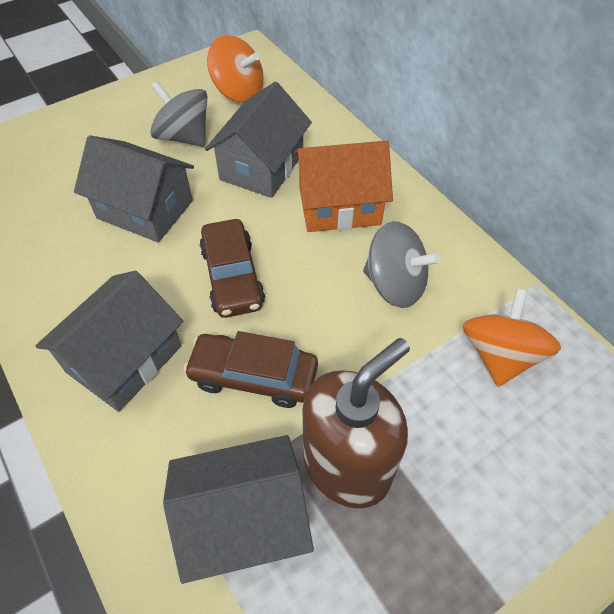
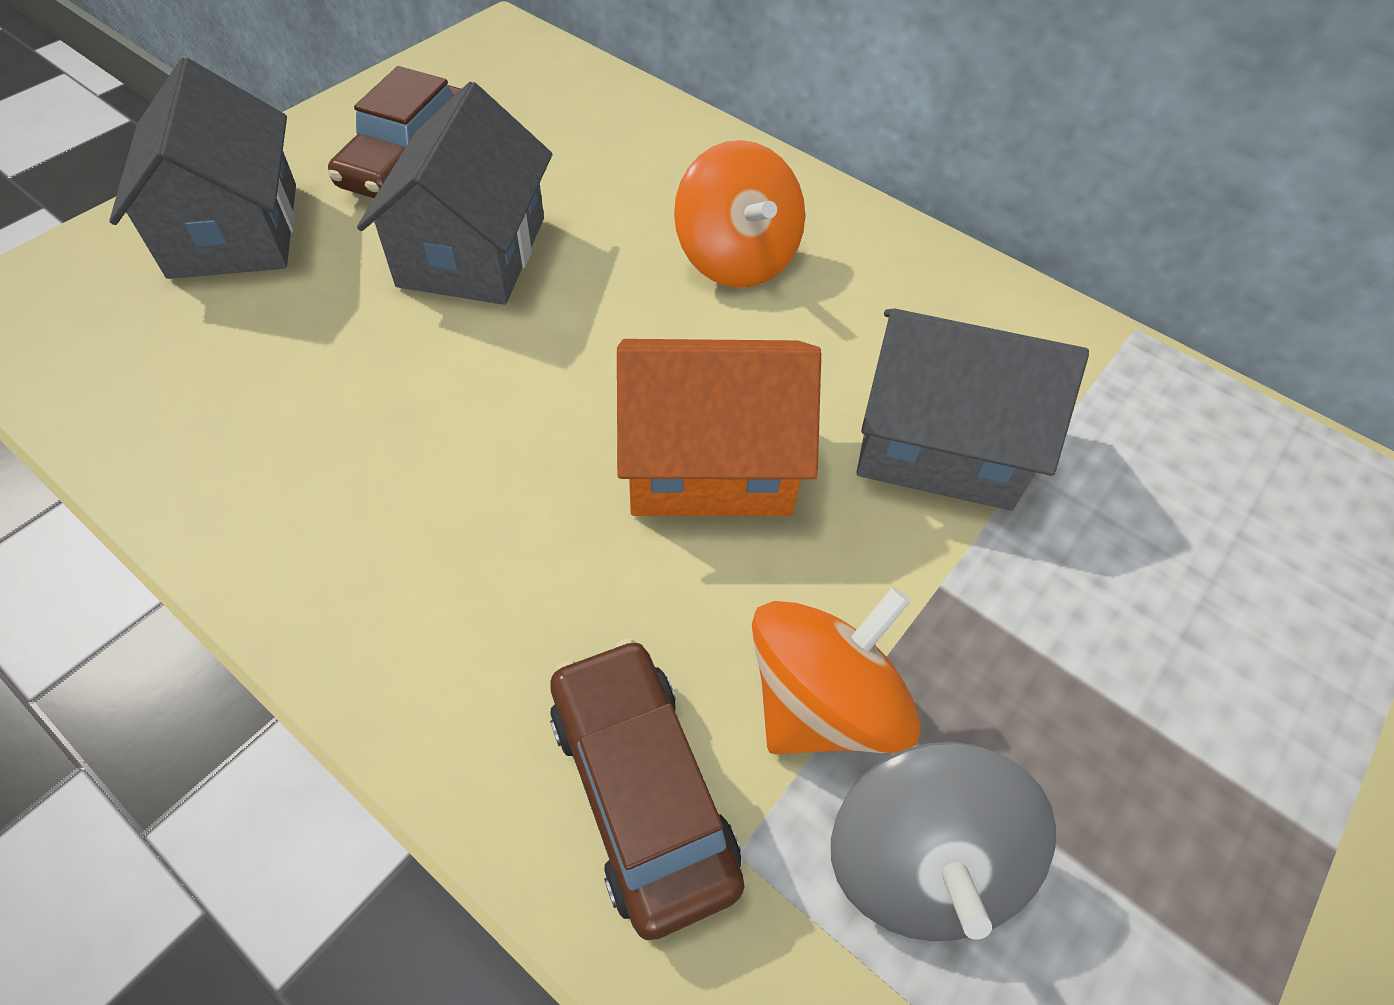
brown soap dispenser: 1 -> 0
grey house: 4 -> 3
grey spinning top: 2 -> 1

